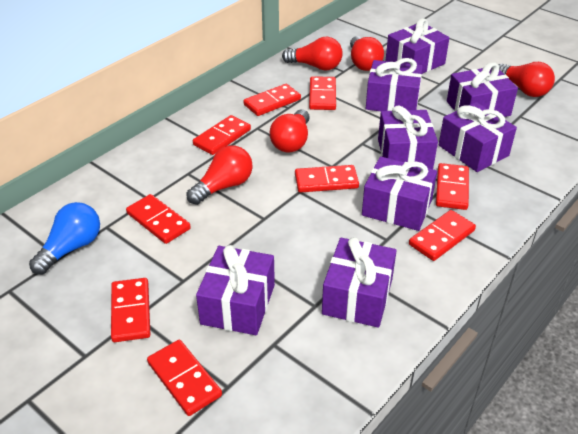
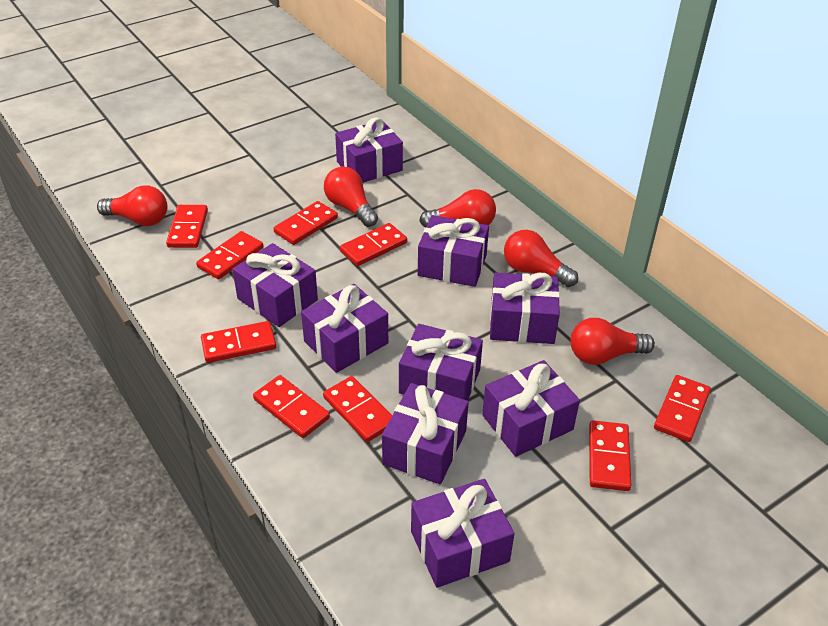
blue light bulb: 1 -> 0
purple gift: 8 -> 9

